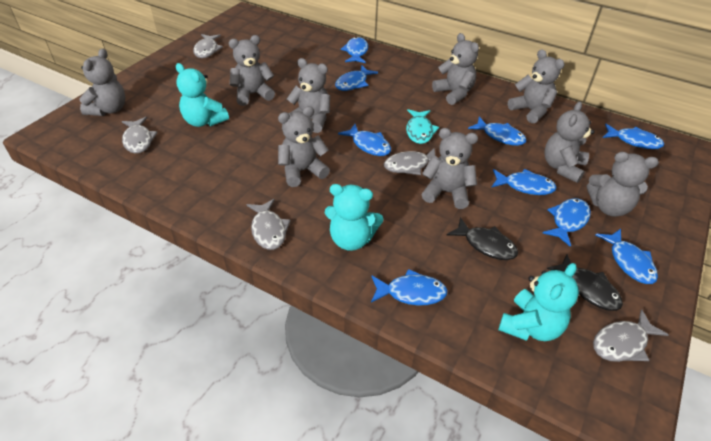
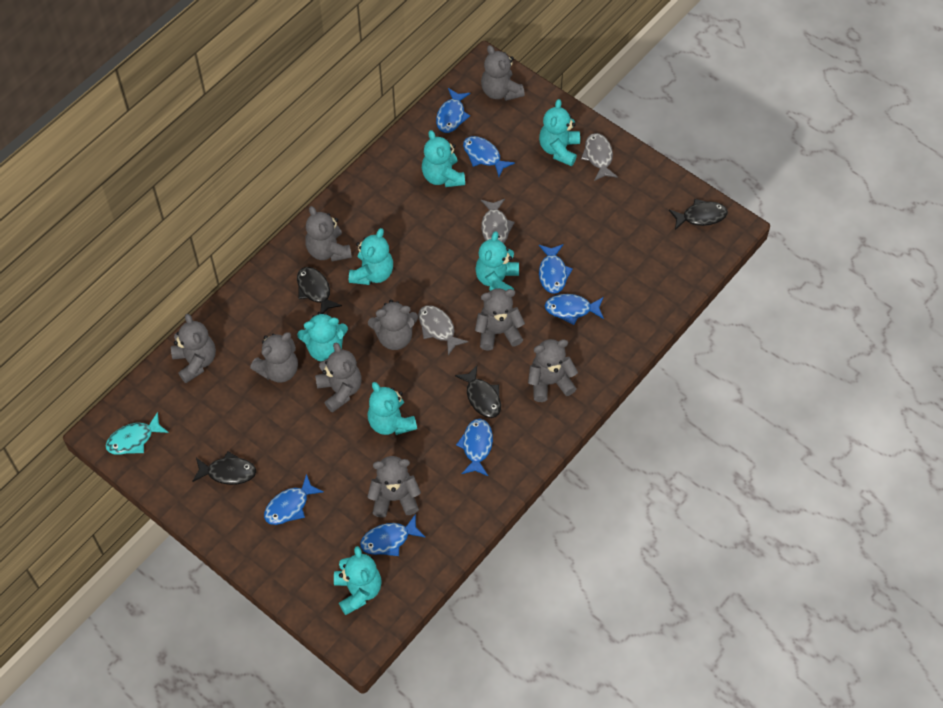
black fish: 2 -> 4
blue fish: 9 -> 7
grey fish: 5 -> 3
turquoise teddy bear: 3 -> 7

